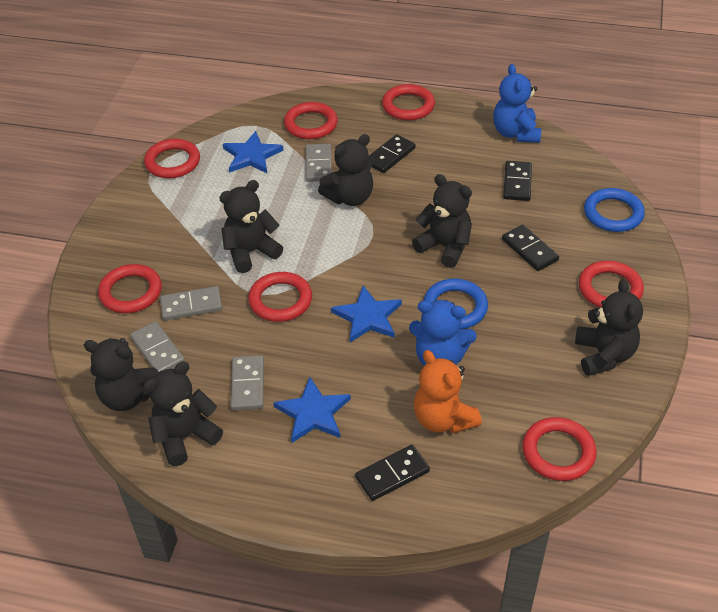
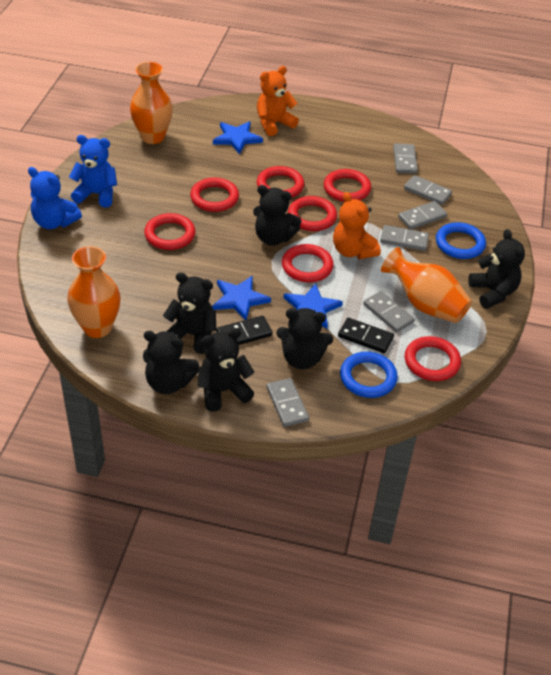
black domino: 4 -> 2
grey domino: 4 -> 6
orange teddy bear: 1 -> 2
orange vase: 0 -> 3

